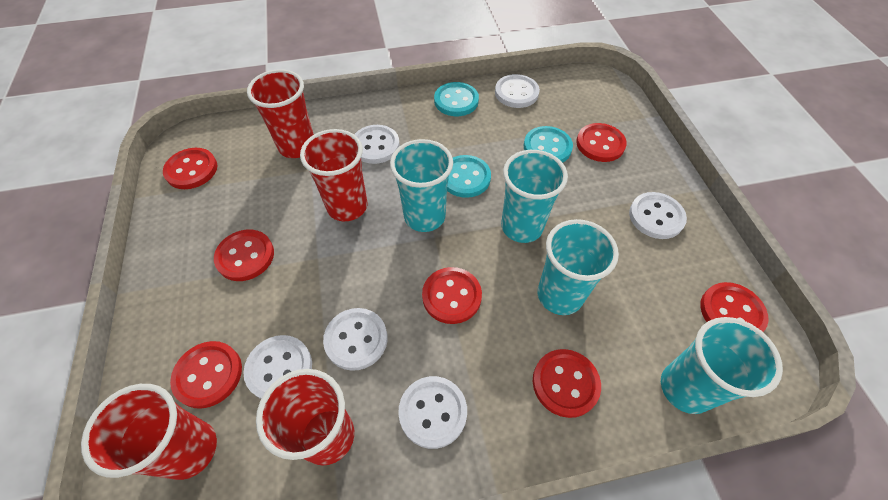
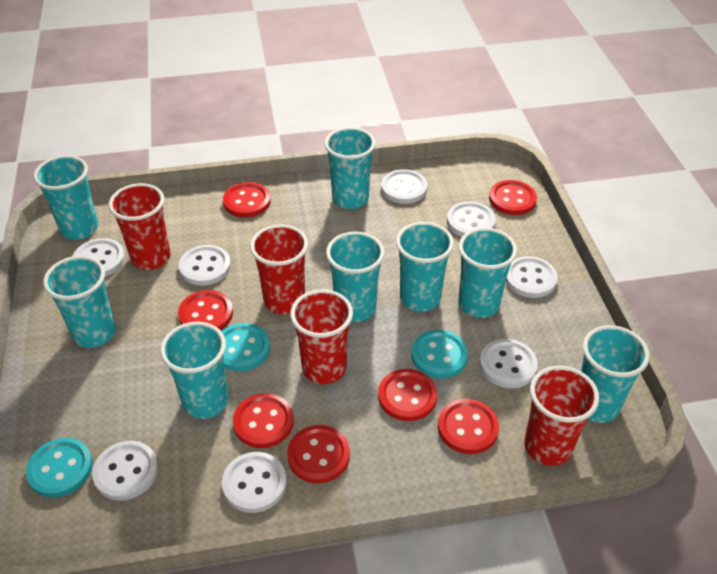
turquoise cup: 4 -> 8
white button: 6 -> 8

